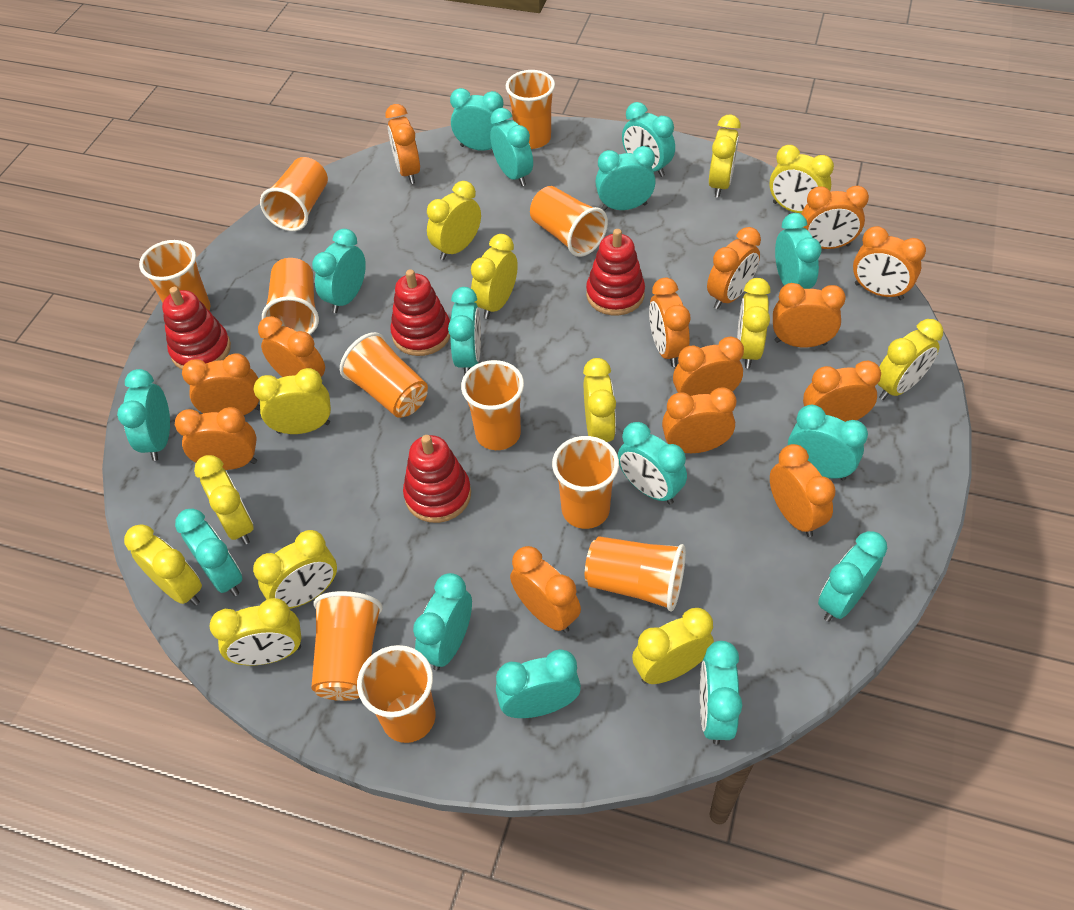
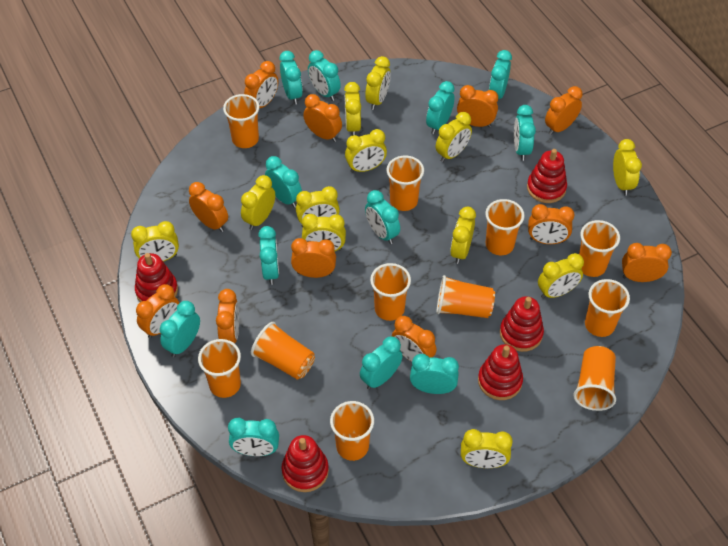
orange clock: 14 -> 11
red stacking toy: 4 -> 5
turquoise clock: 15 -> 12
yellow clock: 13 -> 12

